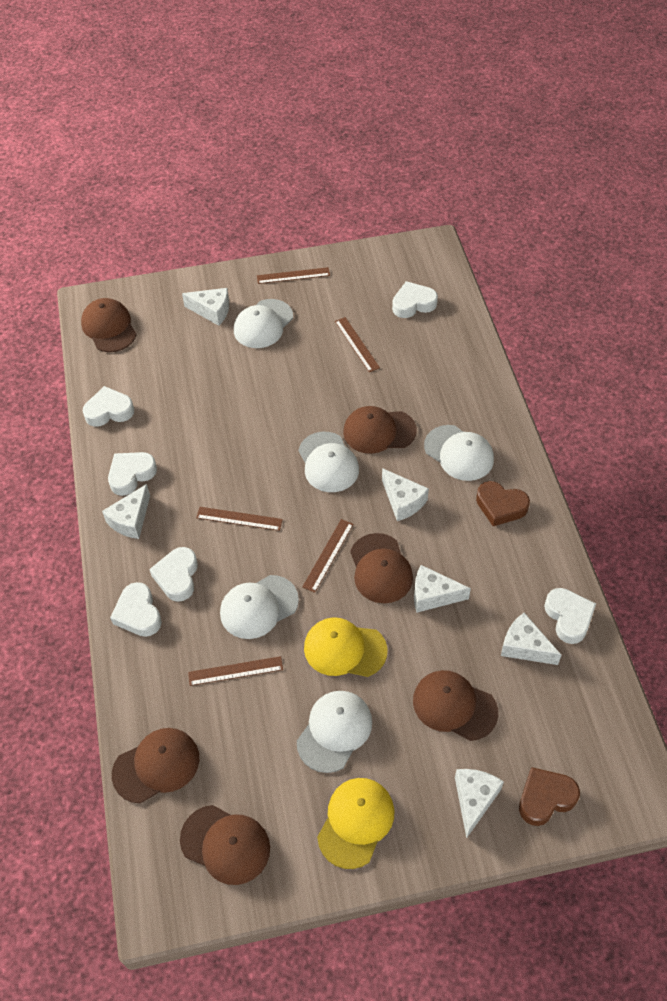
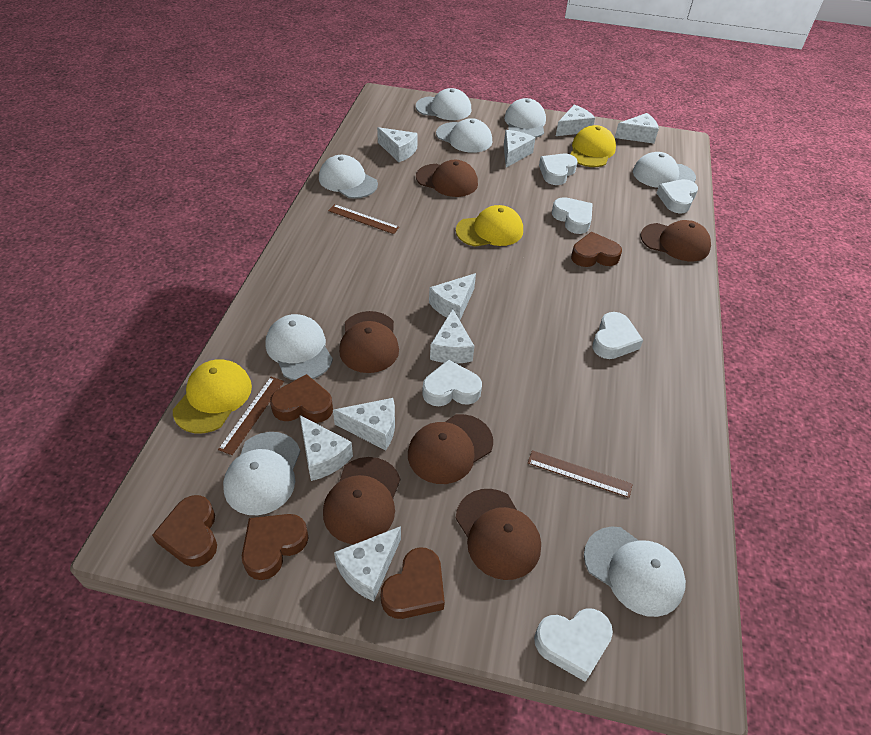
brown heart: 2 -> 5
brown ruler: 5 -> 3
white cap: 5 -> 8
white cheese: 6 -> 9
yellow cap: 2 -> 3

